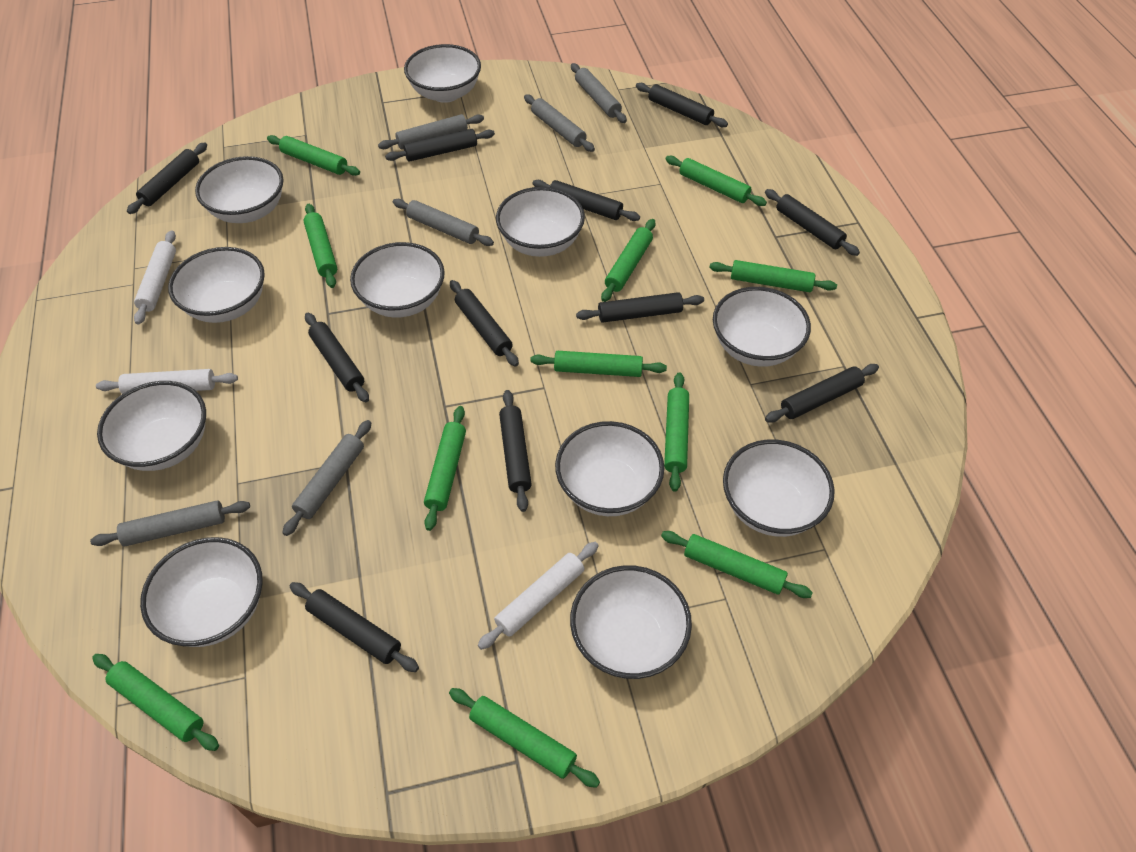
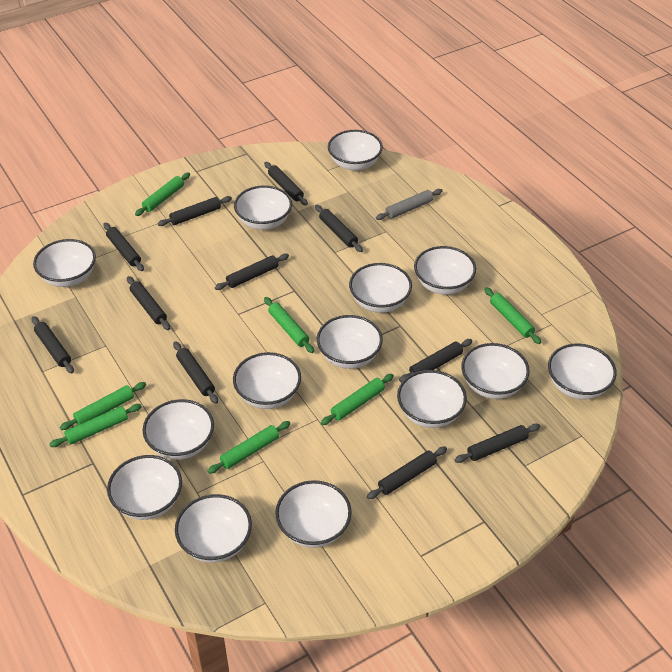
green rolling pin: 11 -> 7
grey rolling pin: 6 -> 1
white bowl: 11 -> 14
white rolling pin: 3 -> 0

